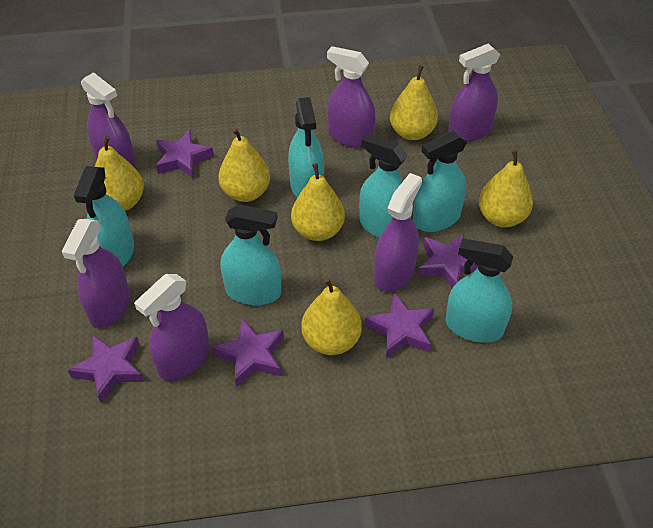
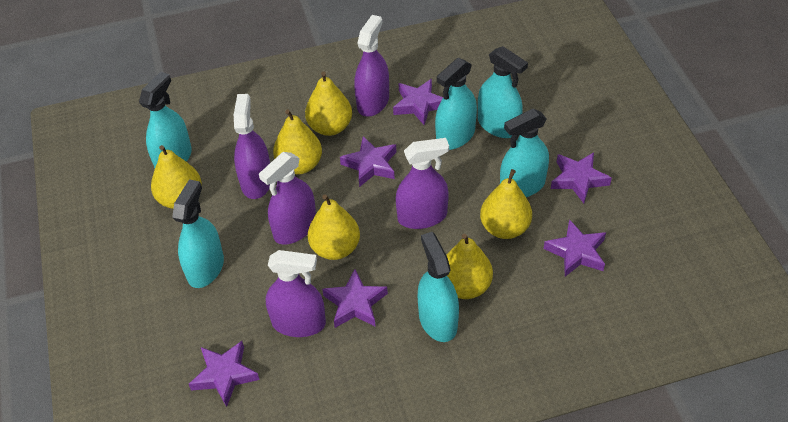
purple spray bottle: 6 -> 5
purple star: 5 -> 6

